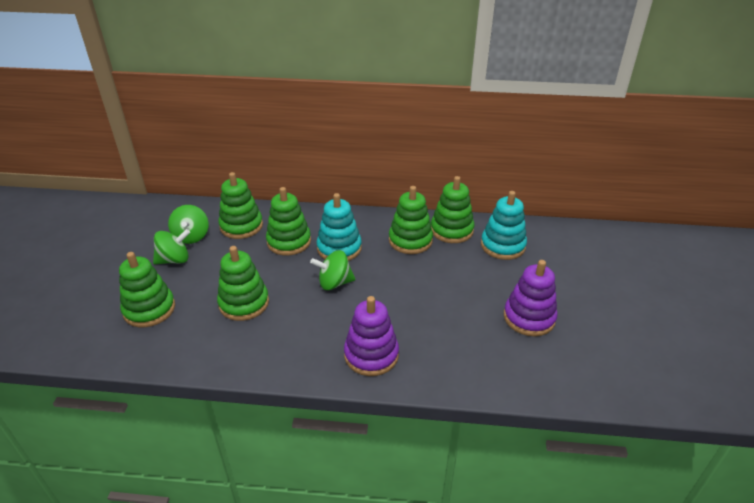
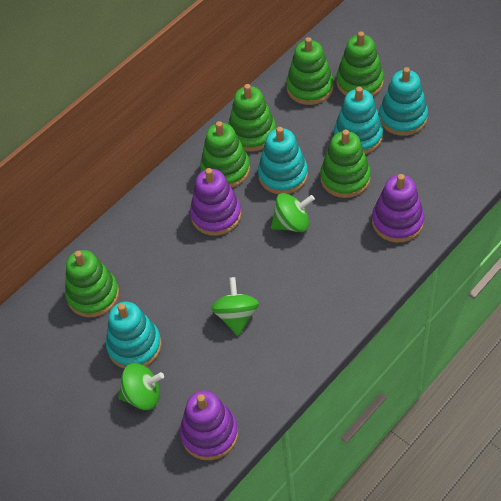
purple stacking toy: 2 -> 3
turquoise stacking toy: 2 -> 4

